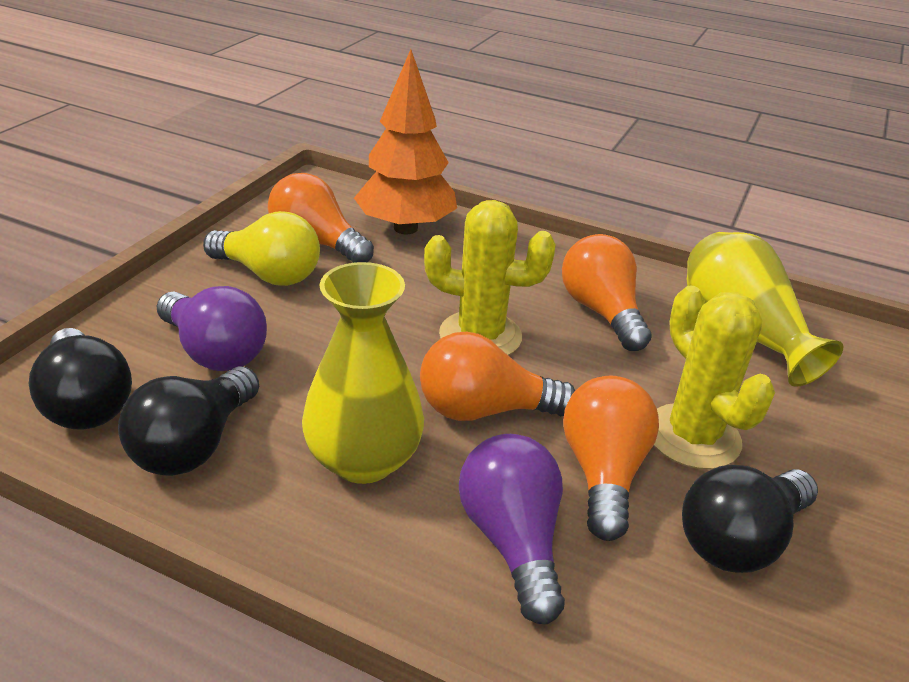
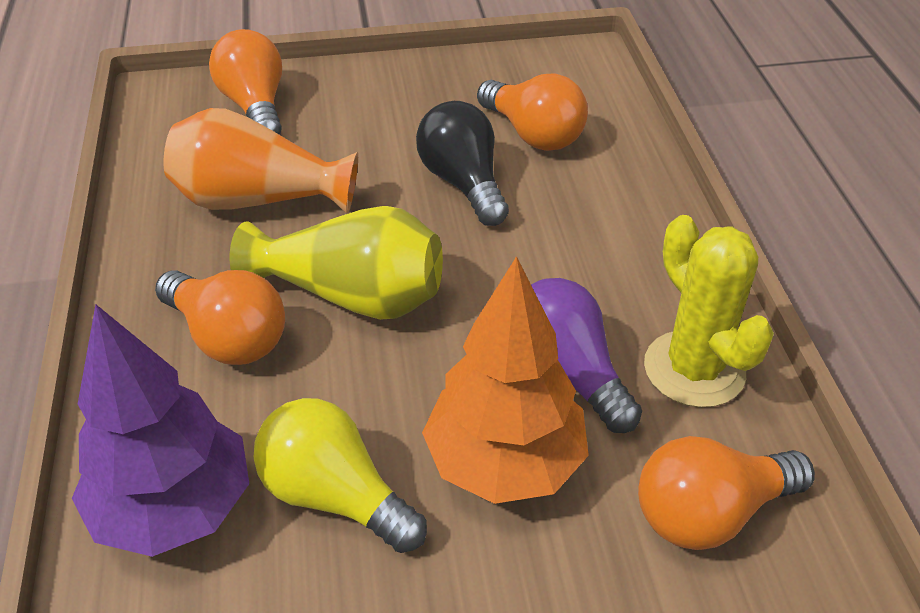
black light bulb: 3 -> 1
orange vase: 0 -> 1
purple light bulb: 2 -> 1
purple tree: 0 -> 1
yellow cactus: 2 -> 1
yellow vase: 2 -> 1

